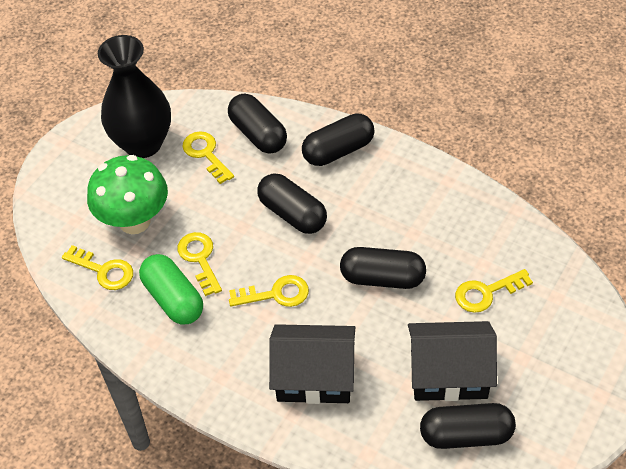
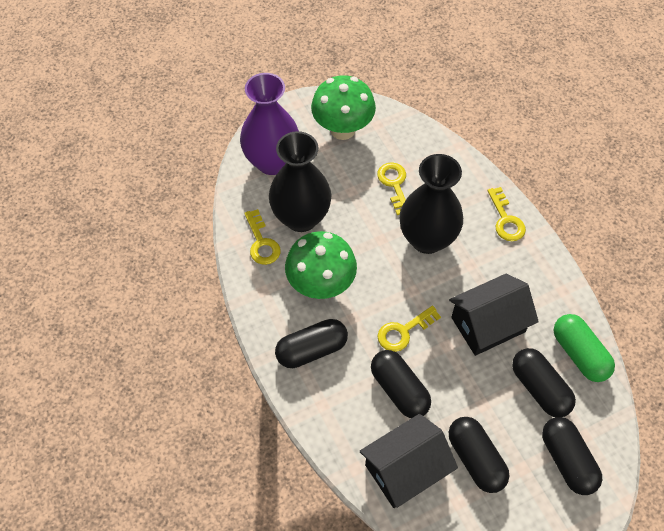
black vase: 1 -> 2
green mushroom: 1 -> 2
purple vase: 0 -> 1
yellow key: 5 -> 4

